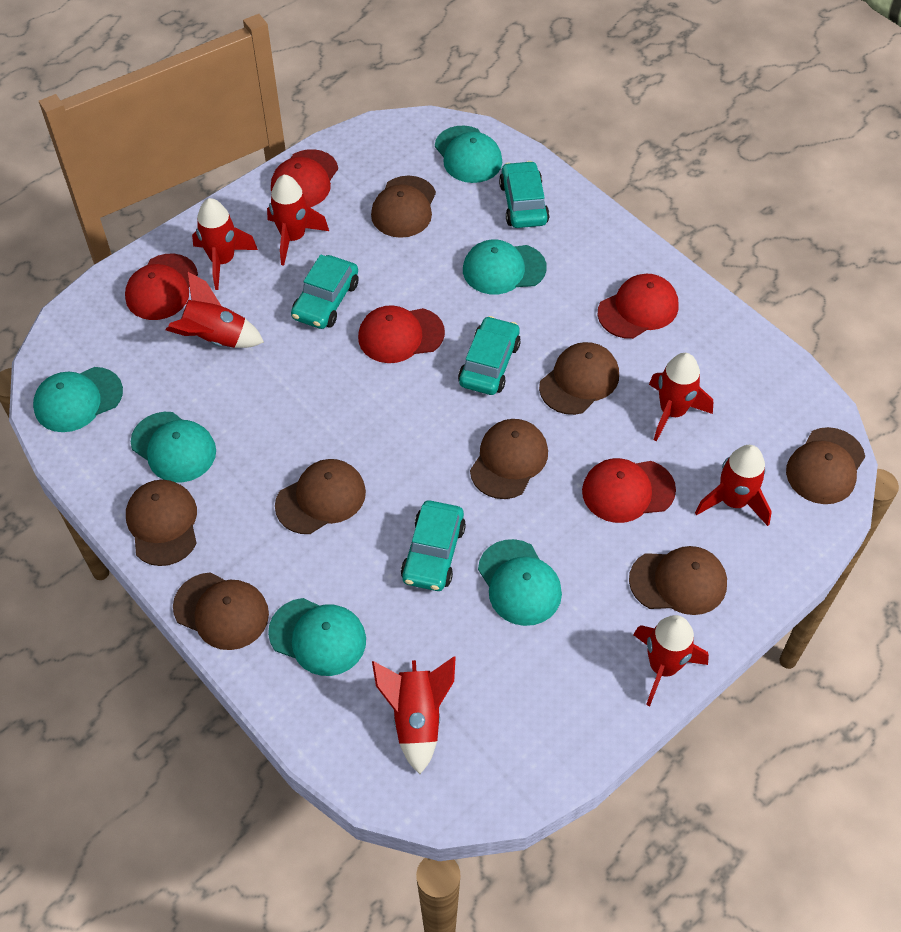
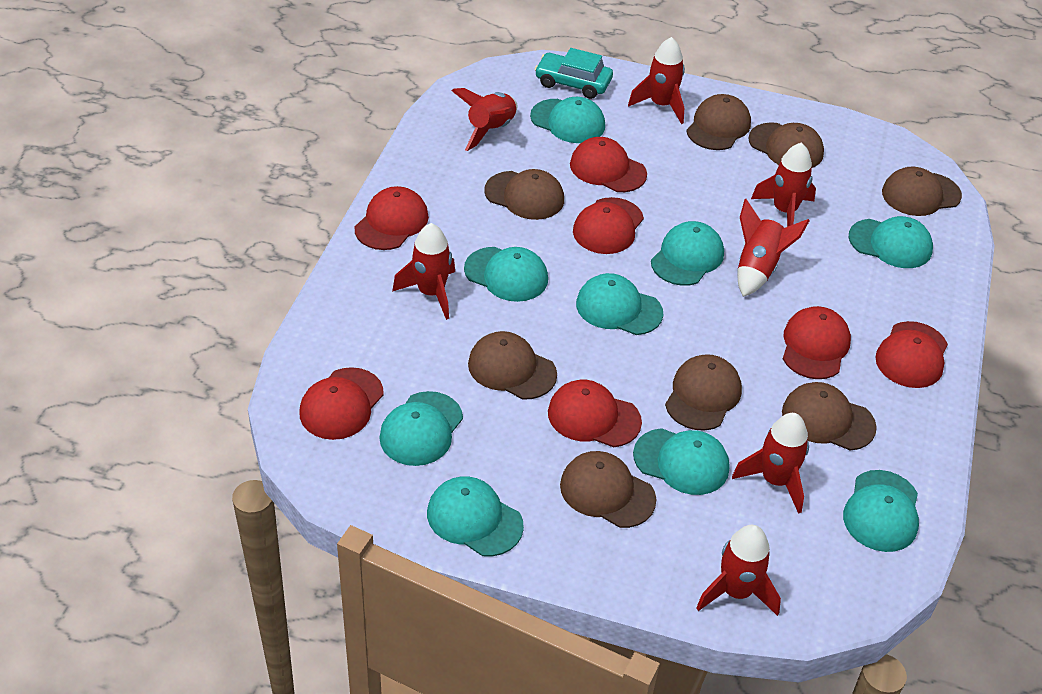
red cap: 5 -> 7
turquoise cap: 6 -> 9
turquoise car: 4 -> 1

